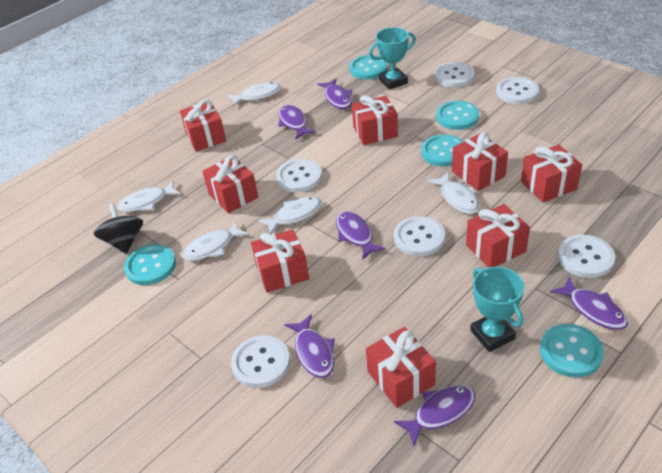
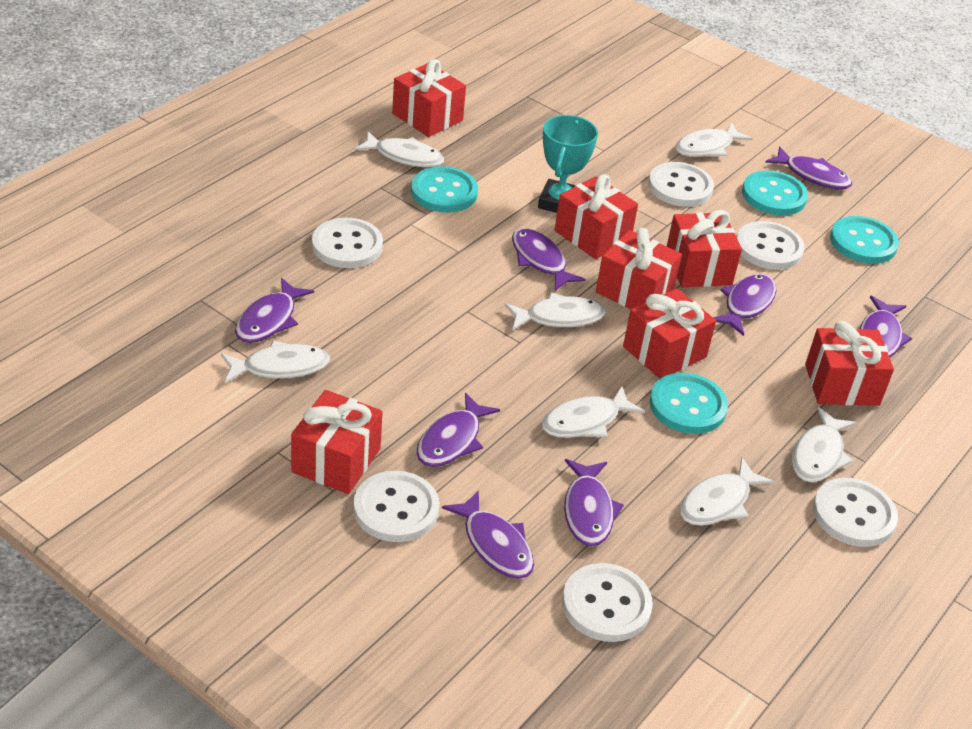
black spinning top: 1 -> 0
purple fish: 6 -> 8
red gift: 8 -> 7
turquoise button: 5 -> 4
turquoise trophy: 2 -> 1
white fish: 5 -> 7

